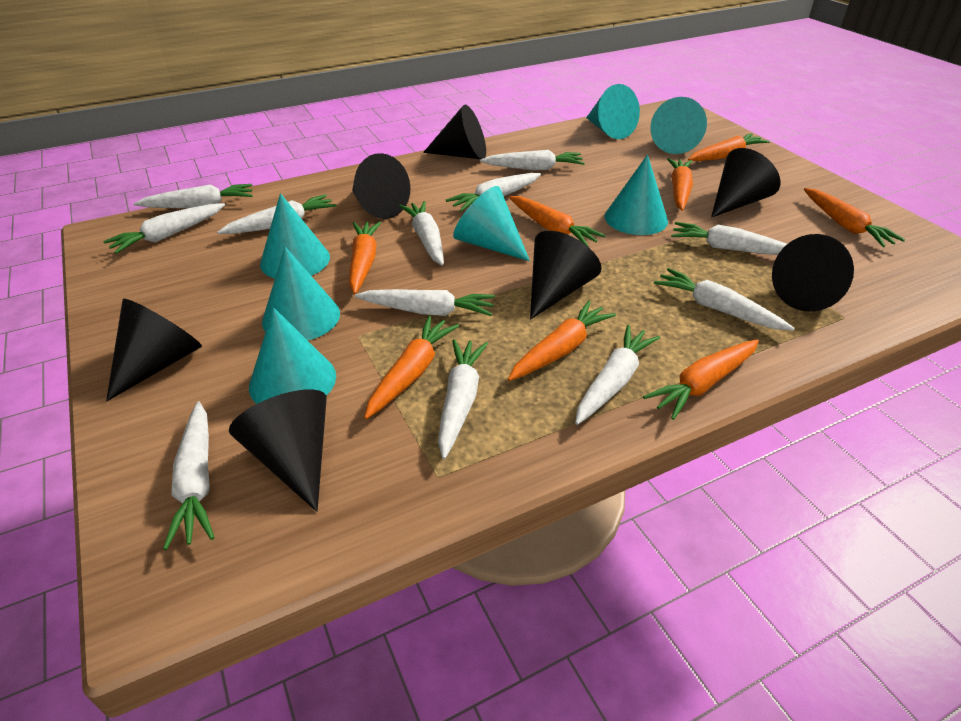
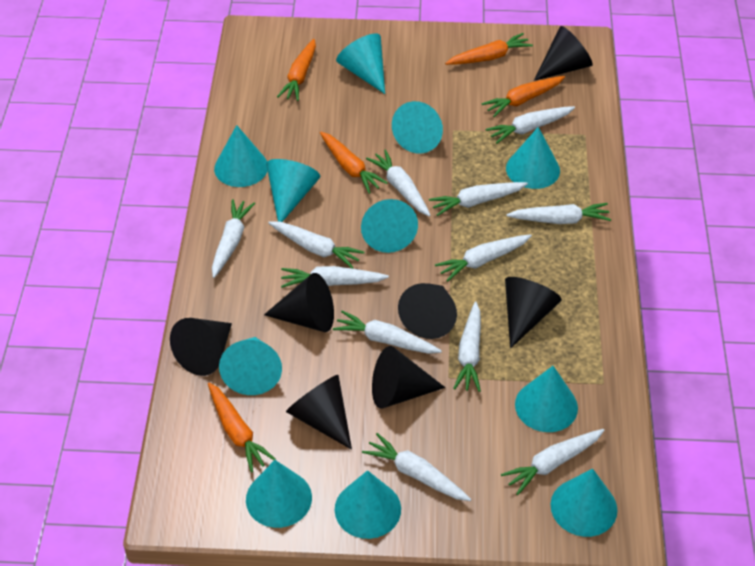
orange carrot: 8 -> 5
turquoise cone: 7 -> 11

